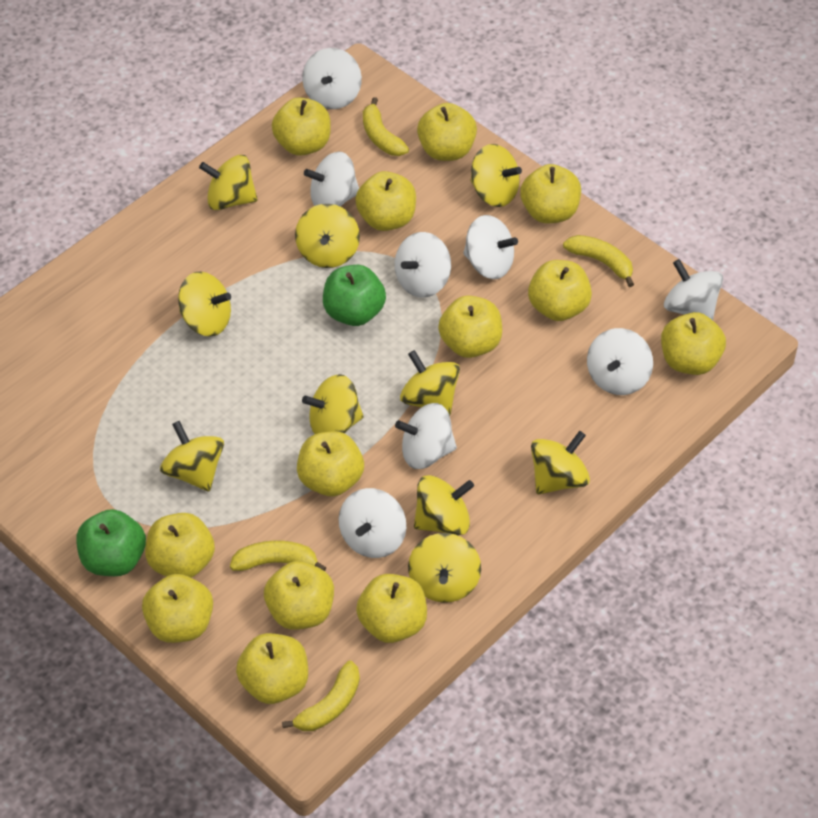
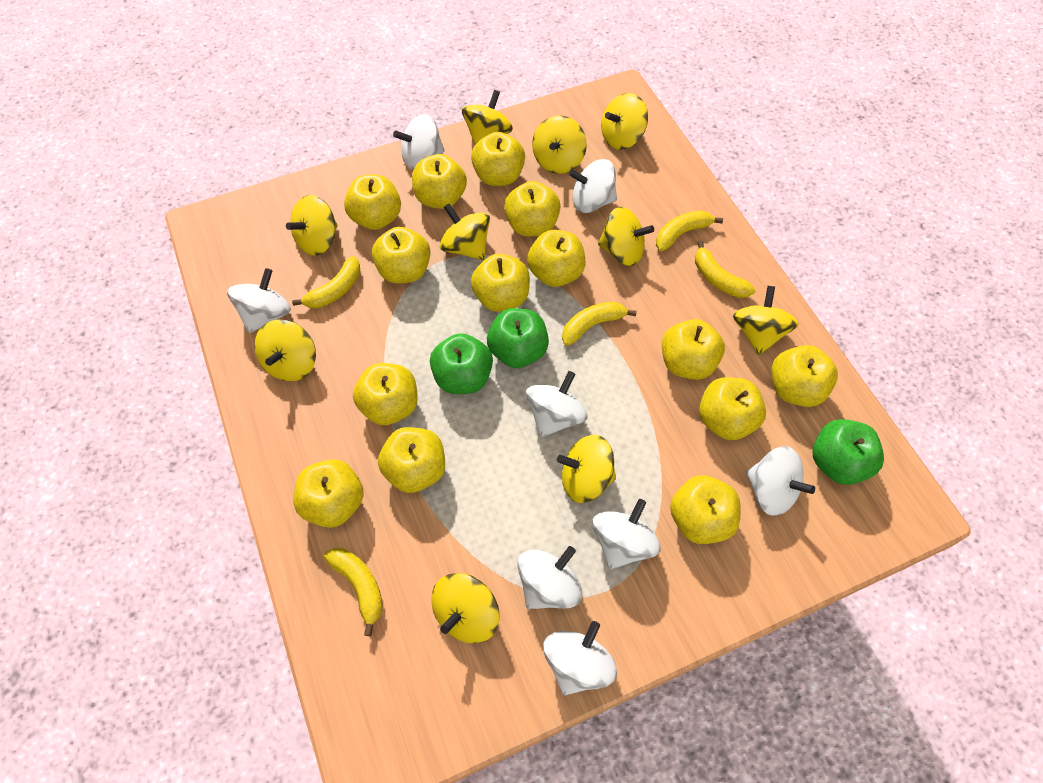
green apple: 2 -> 3
yellow apple: 13 -> 14
yellow banana: 4 -> 5

